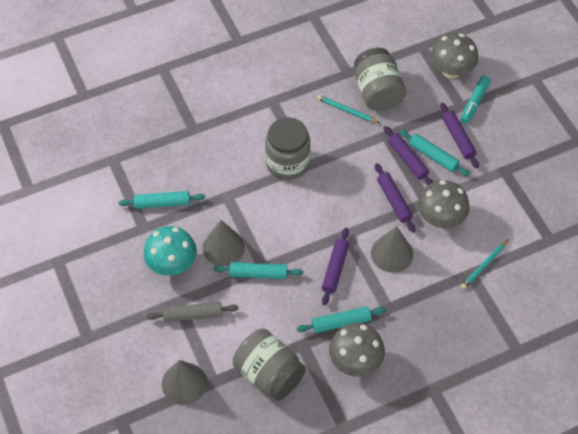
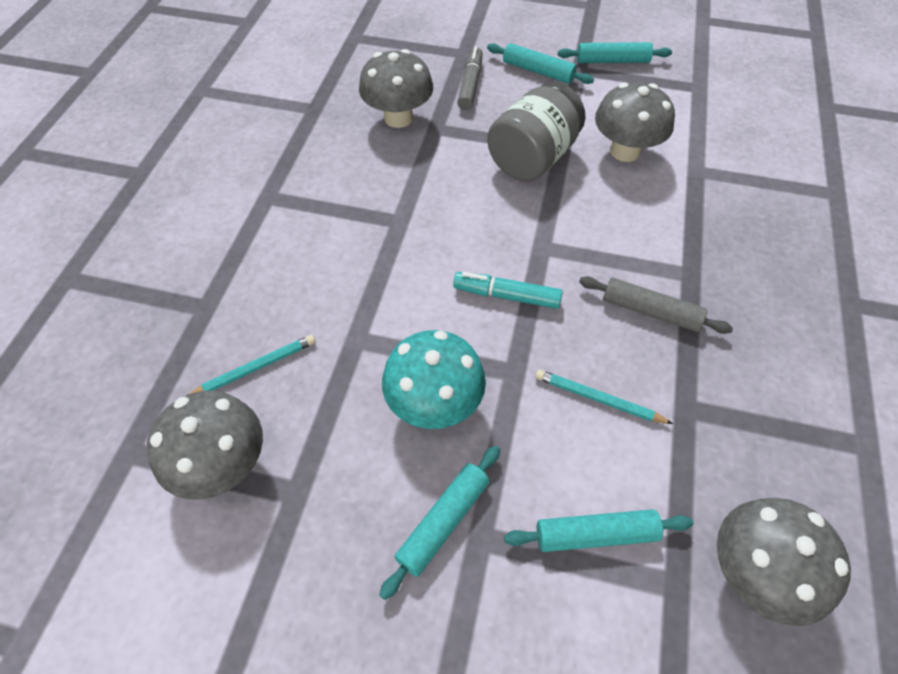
grey cone: 3 -> 0
grey jar: 3 -> 1
grey marker: 0 -> 1
grey mushroom: 3 -> 4
purple rolling pin: 4 -> 0

